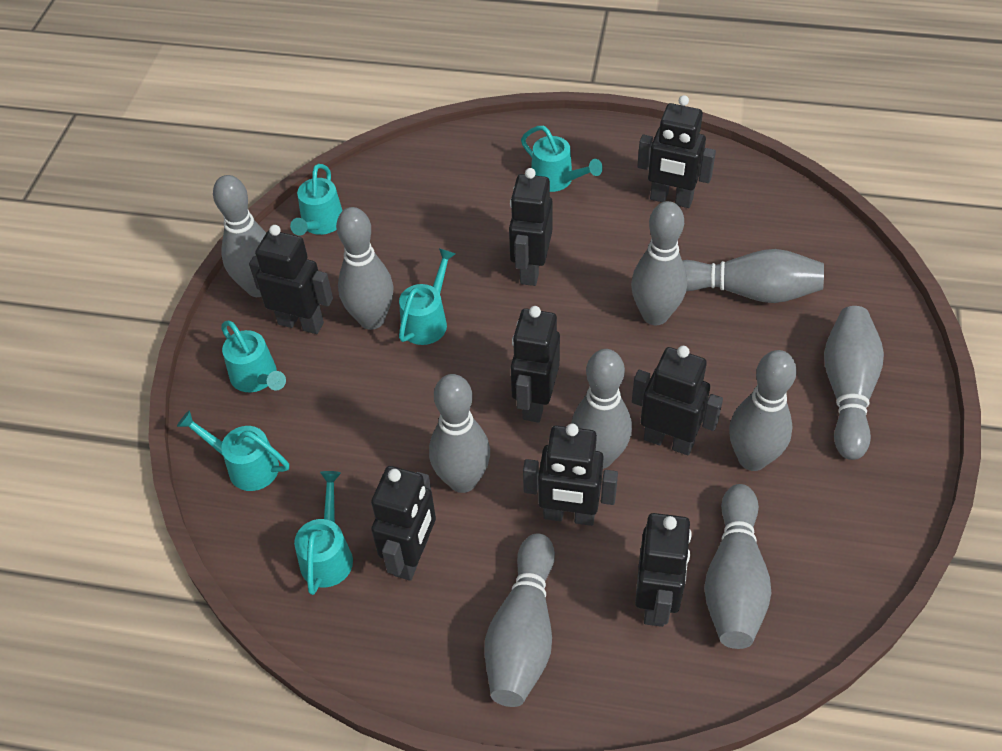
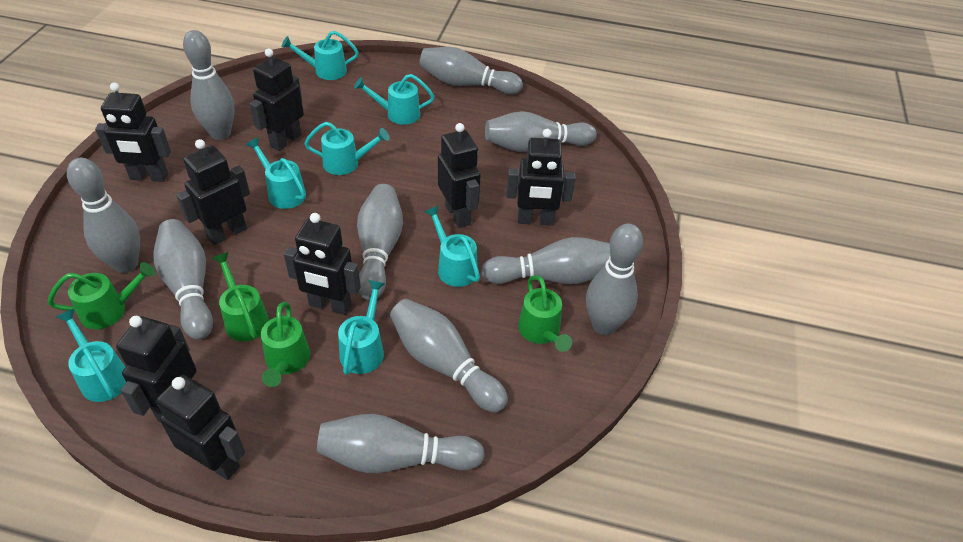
green watering can: 0 -> 4
turquoise watering can: 6 -> 7

